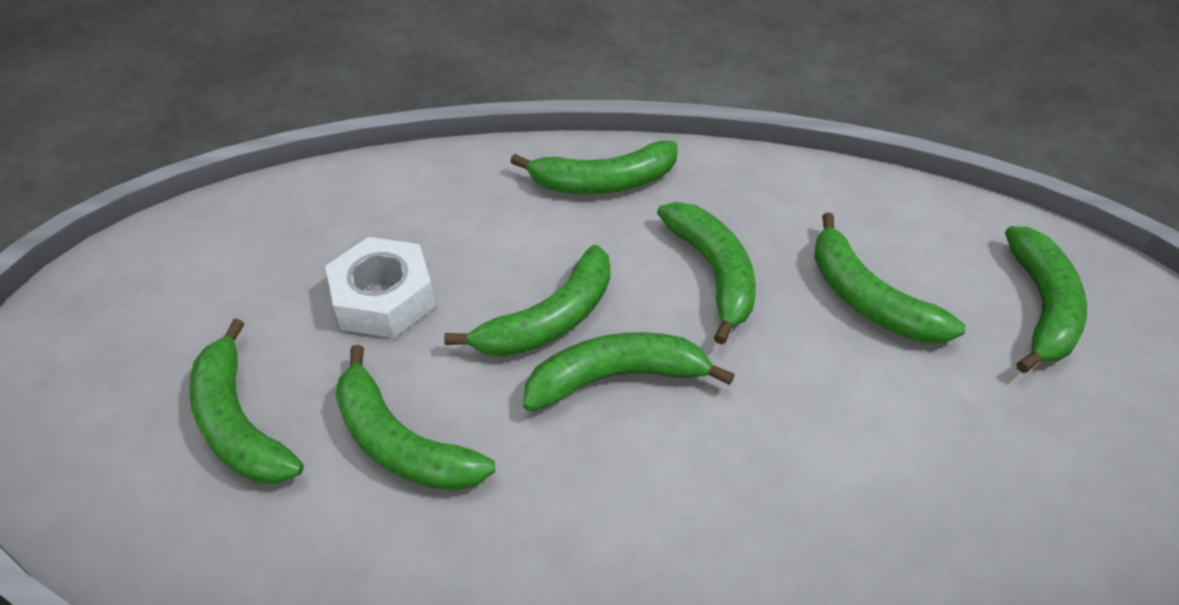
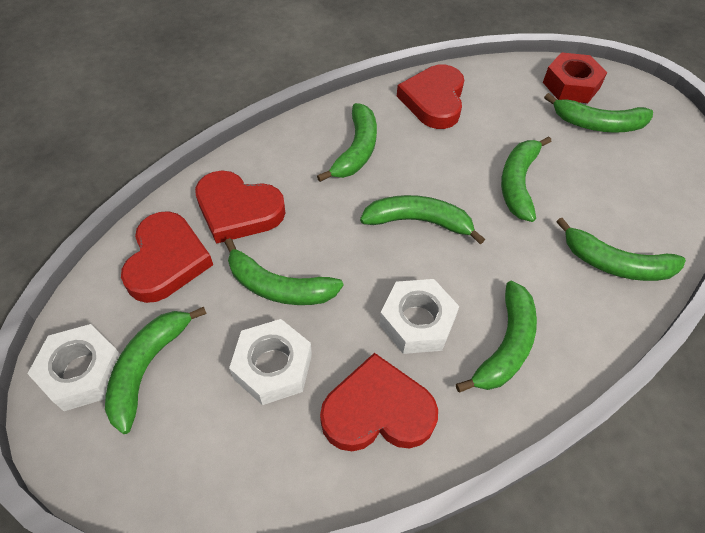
red heart: 0 -> 4
red nut: 0 -> 1
white nut: 1 -> 3

